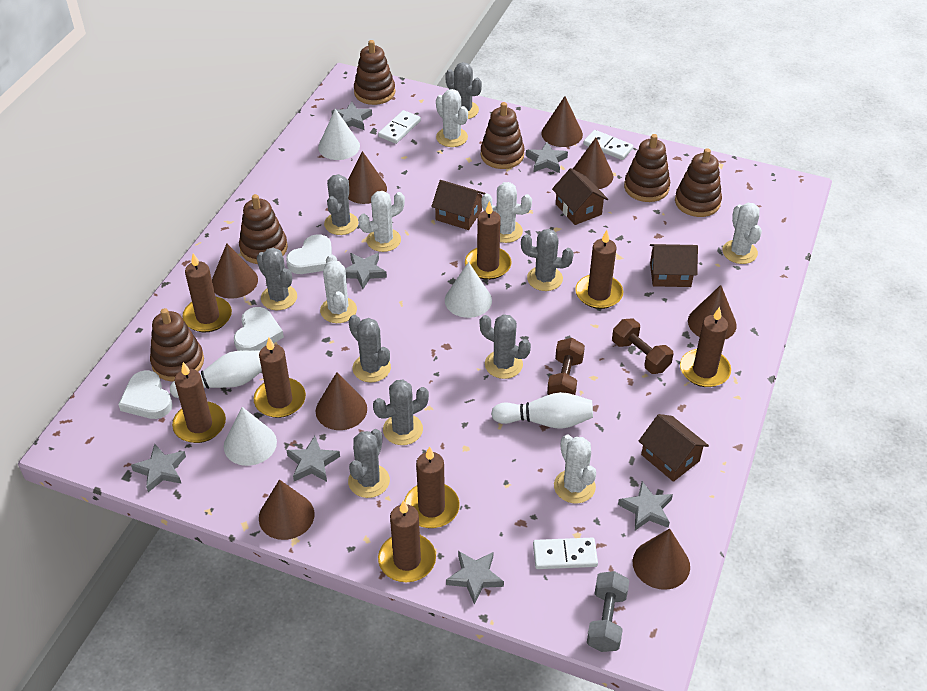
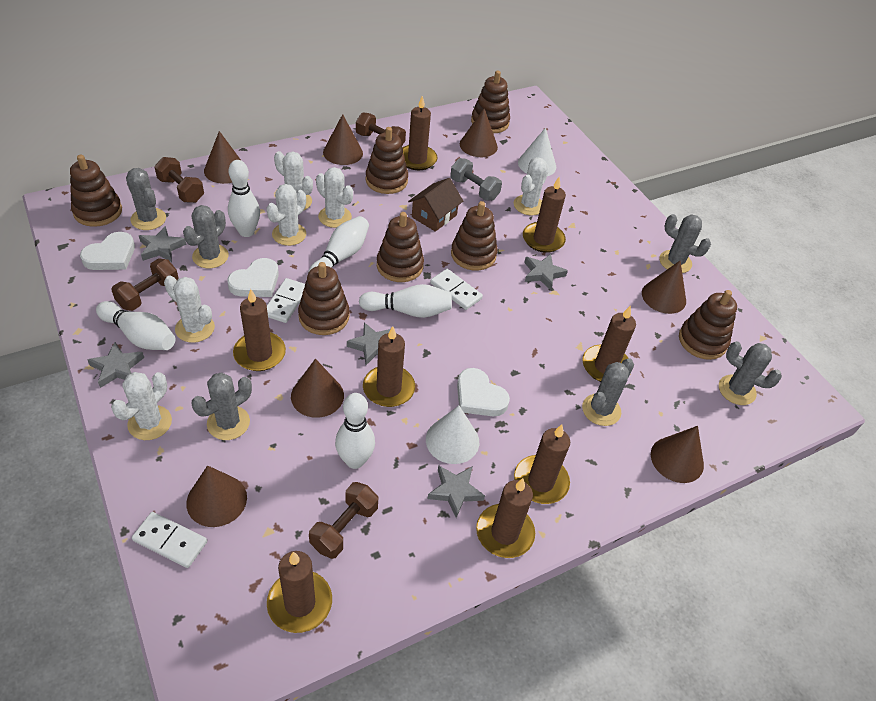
brown cone: 8 -> 7
brown dumbbell: 2 -> 4
brown house: 4 -> 1
brown stacking toy: 6 -> 7
grey cactus: 8 -> 6
grey star: 7 -> 5
white bowling pin: 2 -> 5
white cone: 3 -> 2

